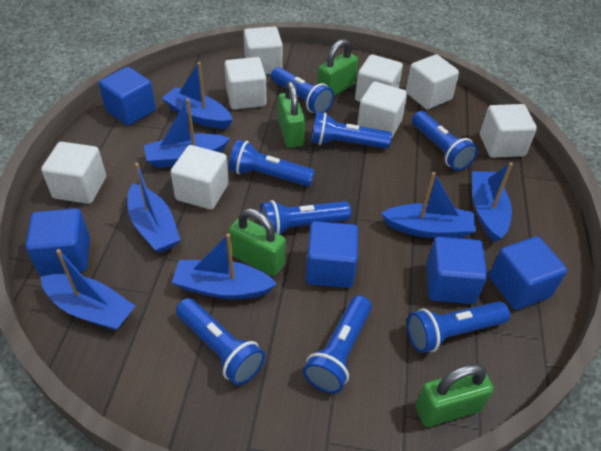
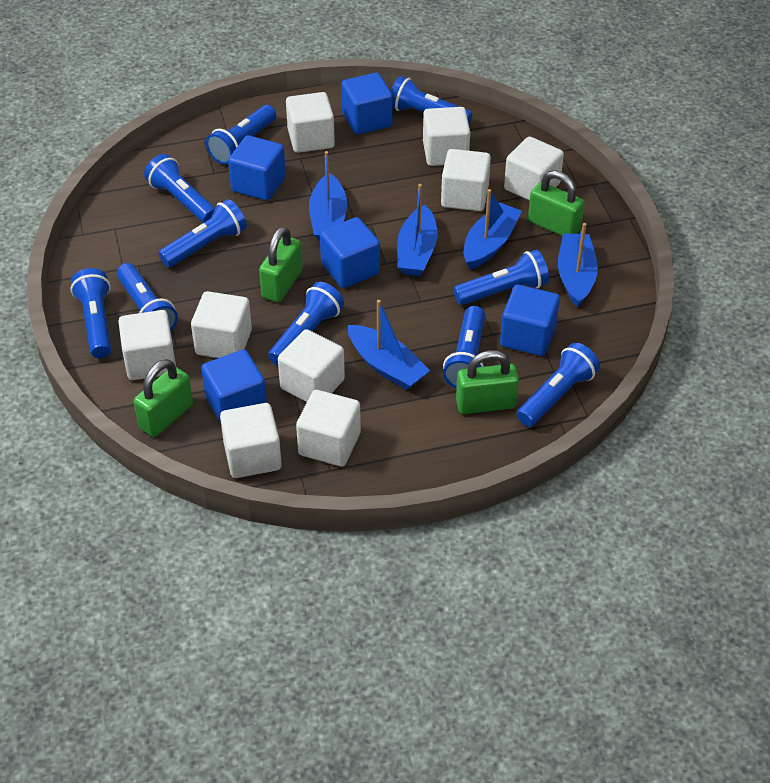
blue boat: 7 -> 5
blue flashlight: 8 -> 10
white cube: 8 -> 9

